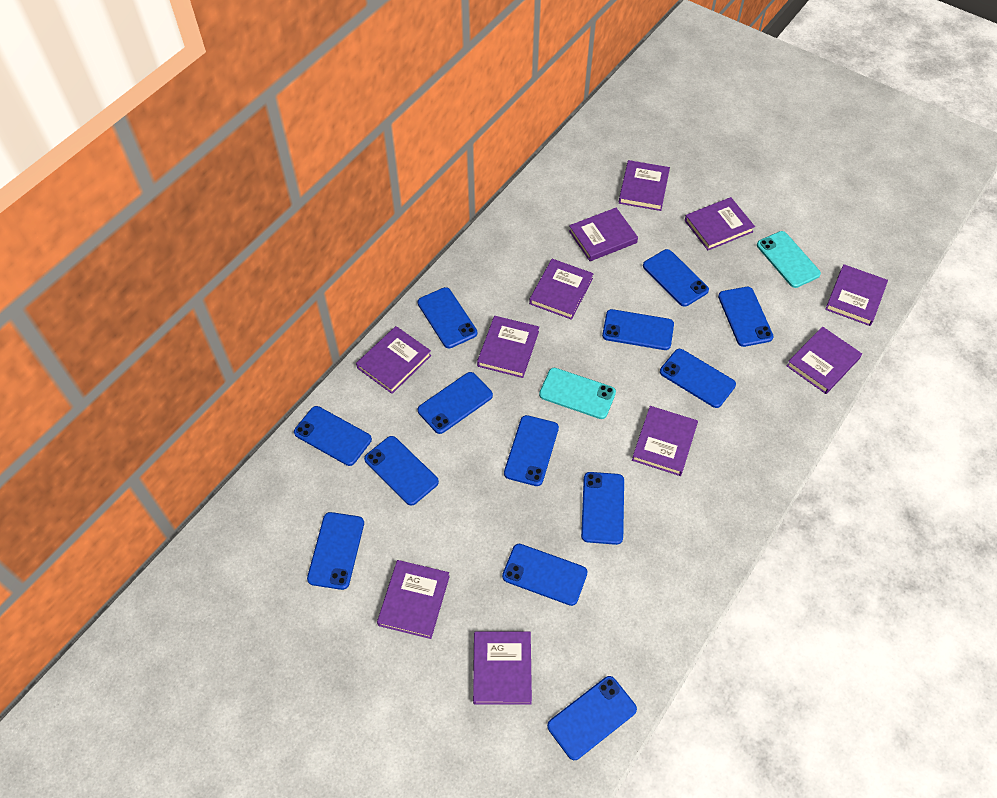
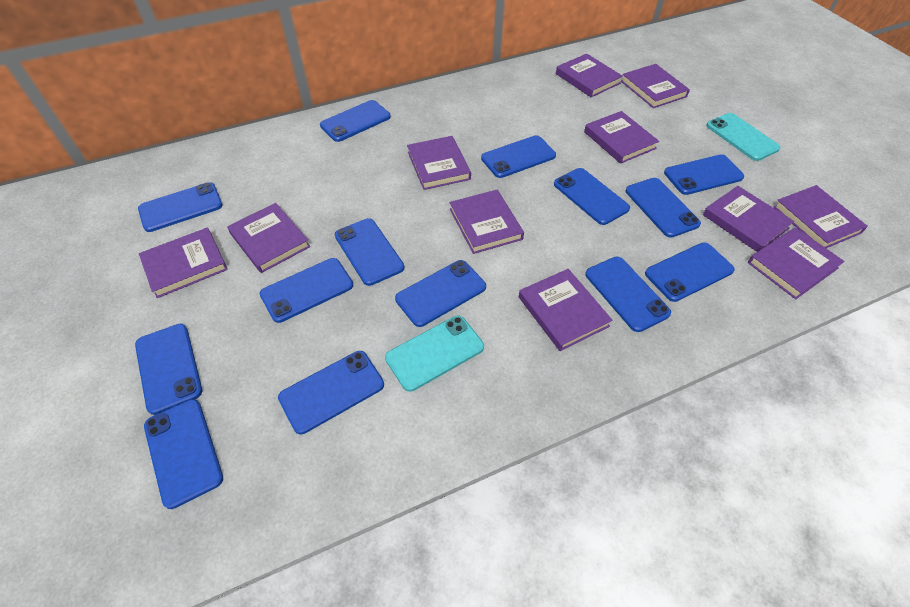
blue phone: 13 -> 14

